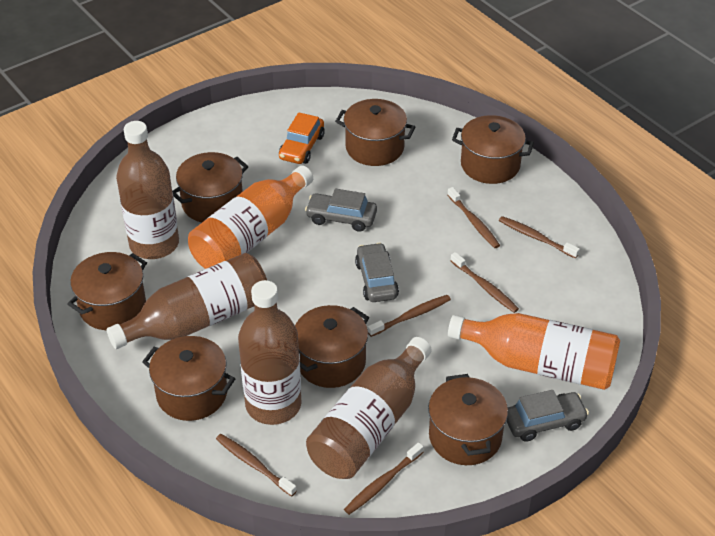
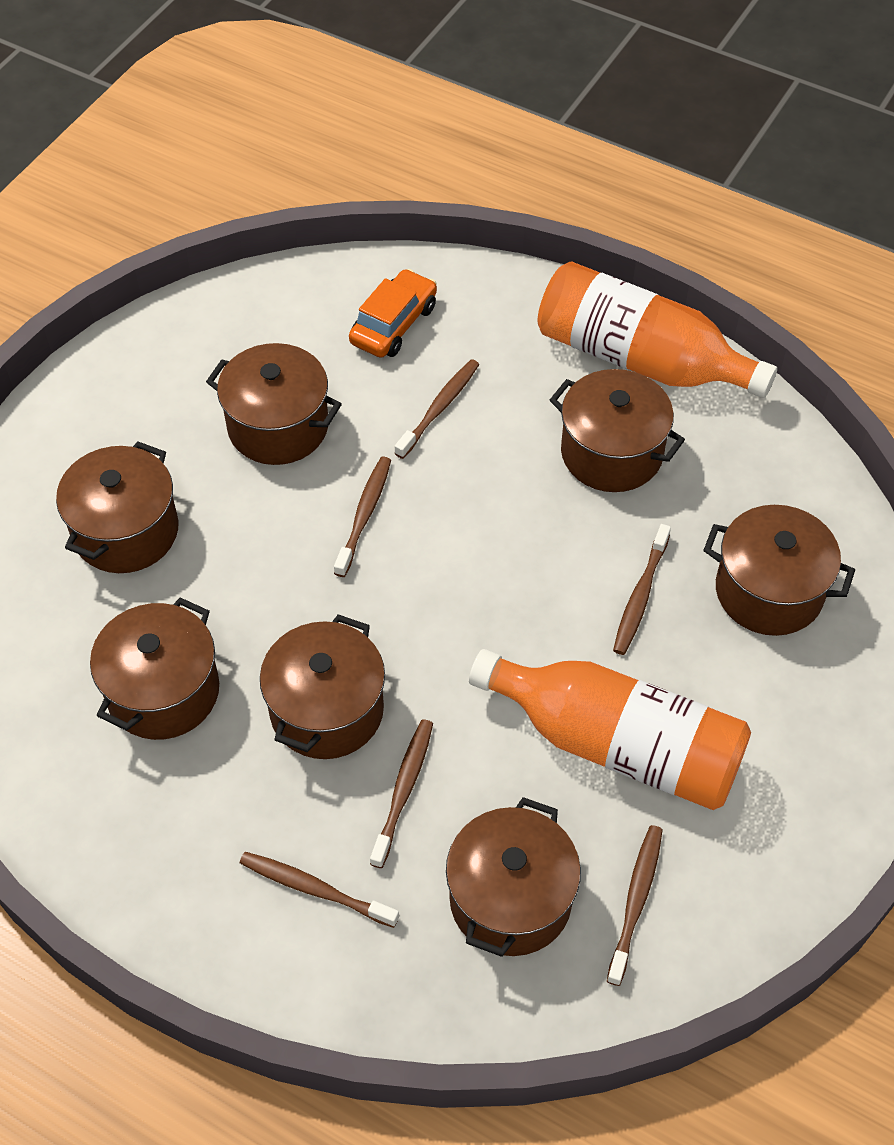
brown bottle: 4 -> 0
grey car: 3 -> 0

